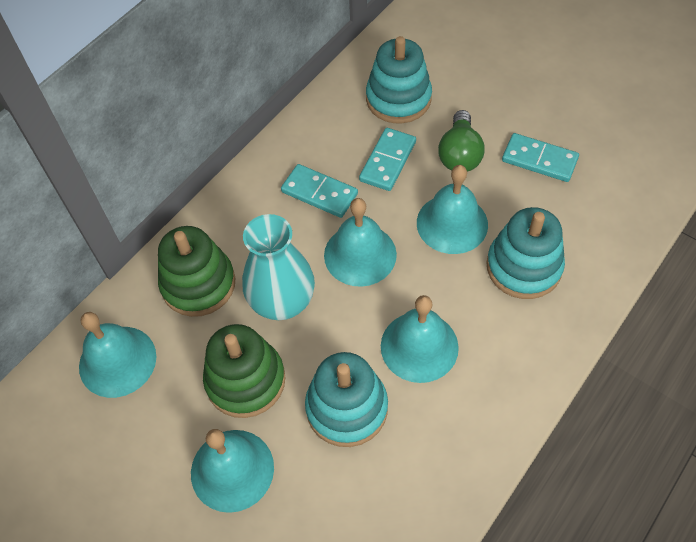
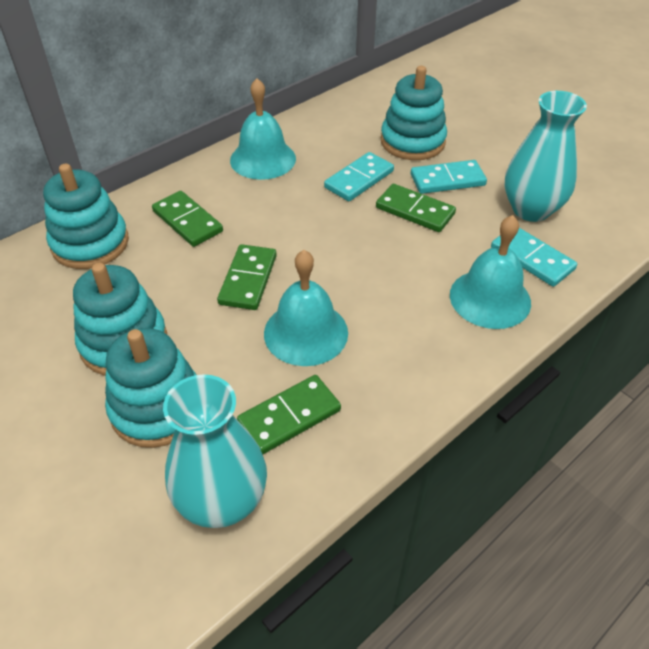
green domino: 0 -> 4
green light bulb: 1 -> 0
green stacking toy: 2 -> 0
turquoise bell: 5 -> 3
turquoise stacking toy: 3 -> 4
turquoise vase: 1 -> 2

